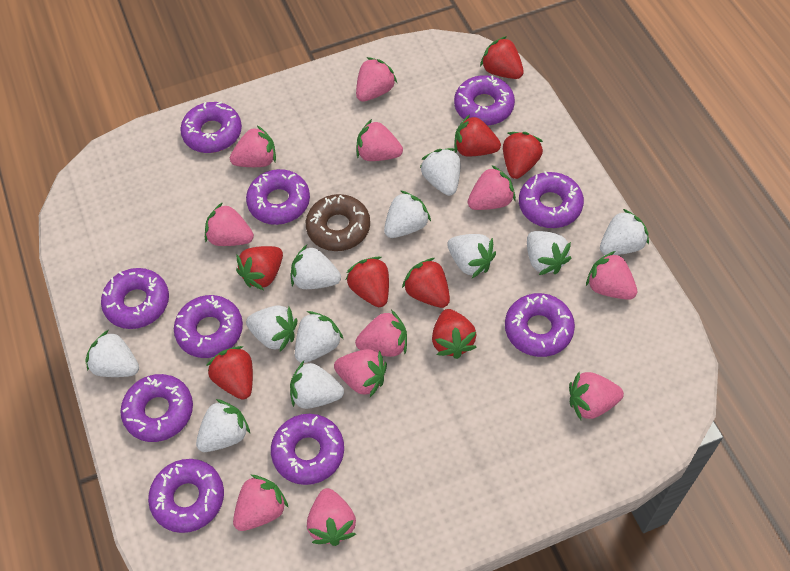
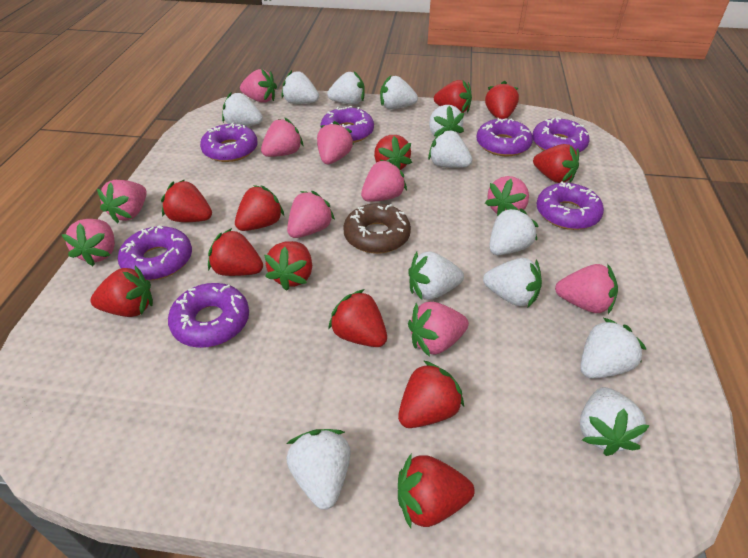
pink strawberry: 11 -> 10
purple donut: 10 -> 7
red strawberry: 8 -> 12
white strawberry: 11 -> 12

